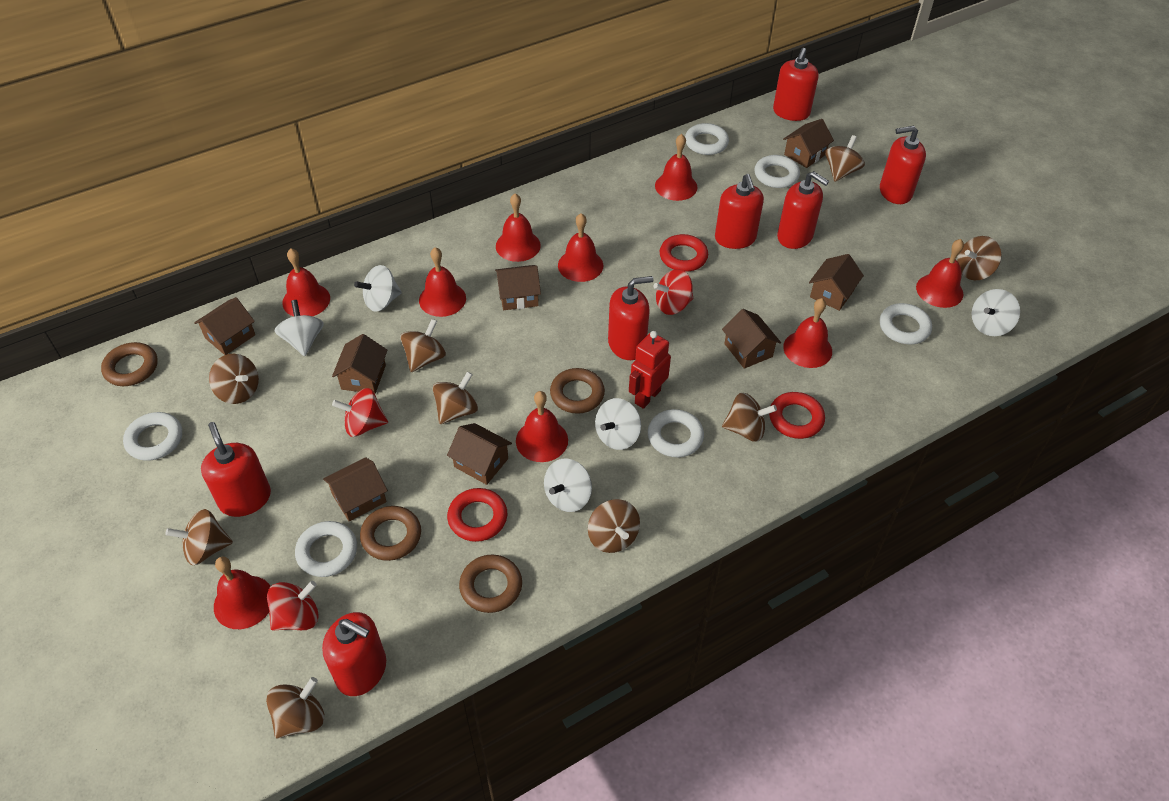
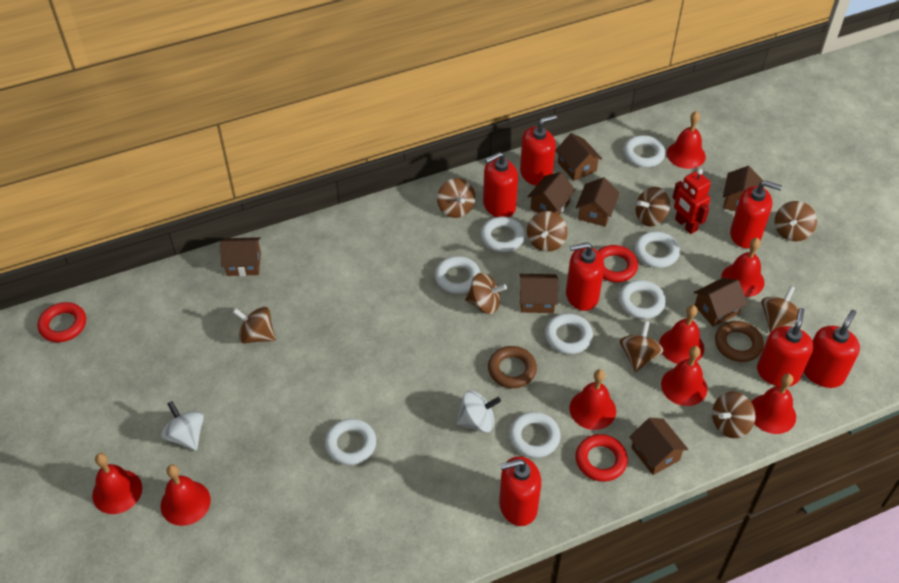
brown ring: 4 -> 2
red bell: 9 -> 8
red spinning top: 3 -> 0
white ring: 6 -> 8
white spinning top: 5 -> 2

